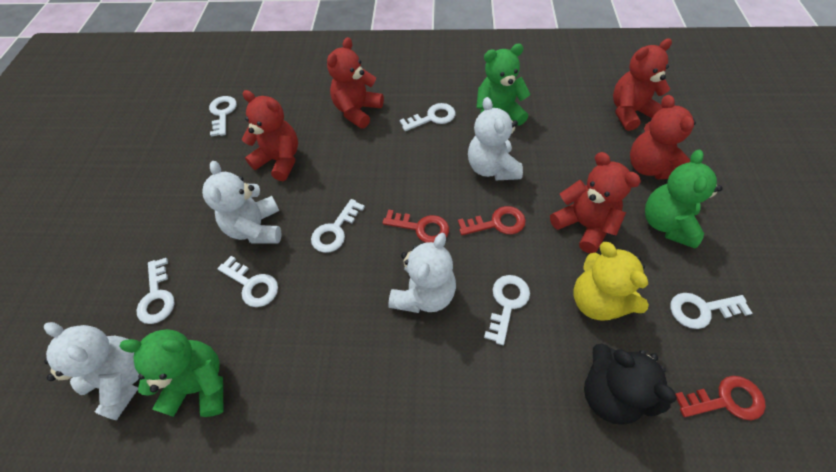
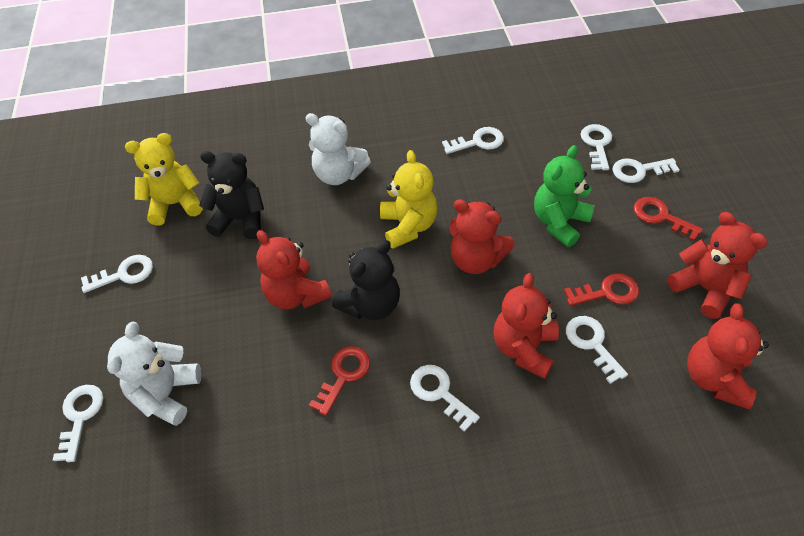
black teddy bear: 1 -> 2
green teddy bear: 3 -> 1
white teddy bear: 4 -> 2
yellow teddy bear: 1 -> 2

